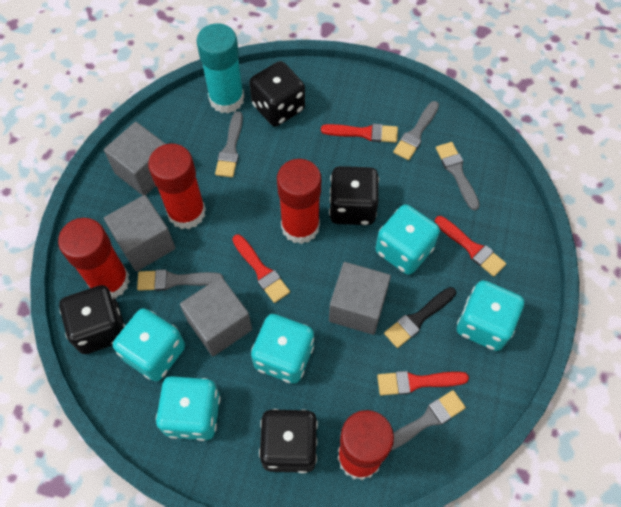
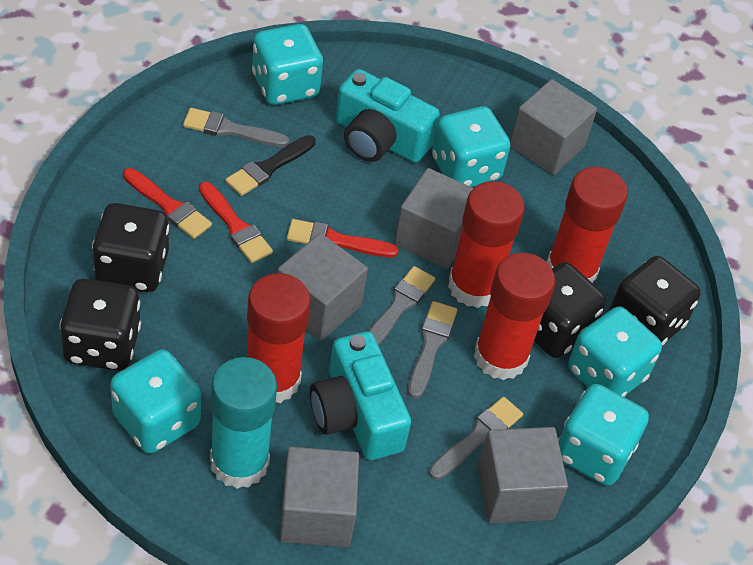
grey brush: 5 -> 4
grey cube: 4 -> 5
red brush: 4 -> 3
turquoise camera: 0 -> 2

